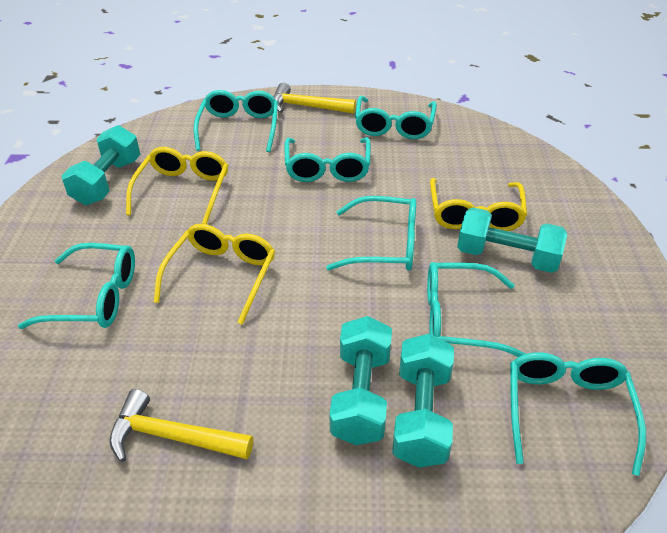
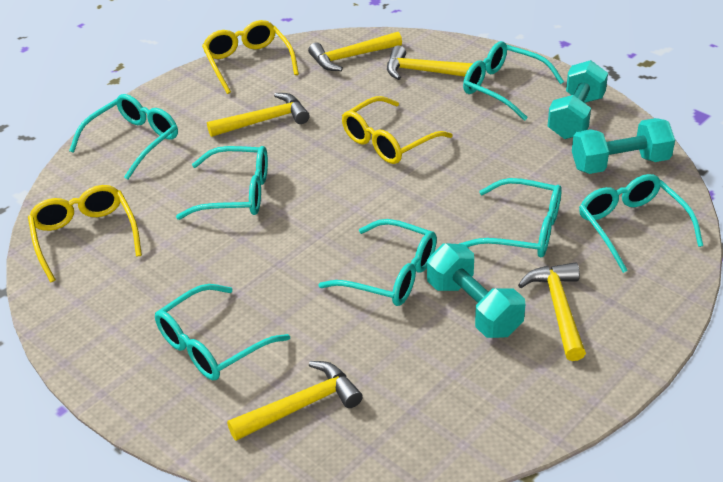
turquoise dumbbell: 4 -> 3
yellow hammer: 2 -> 5

